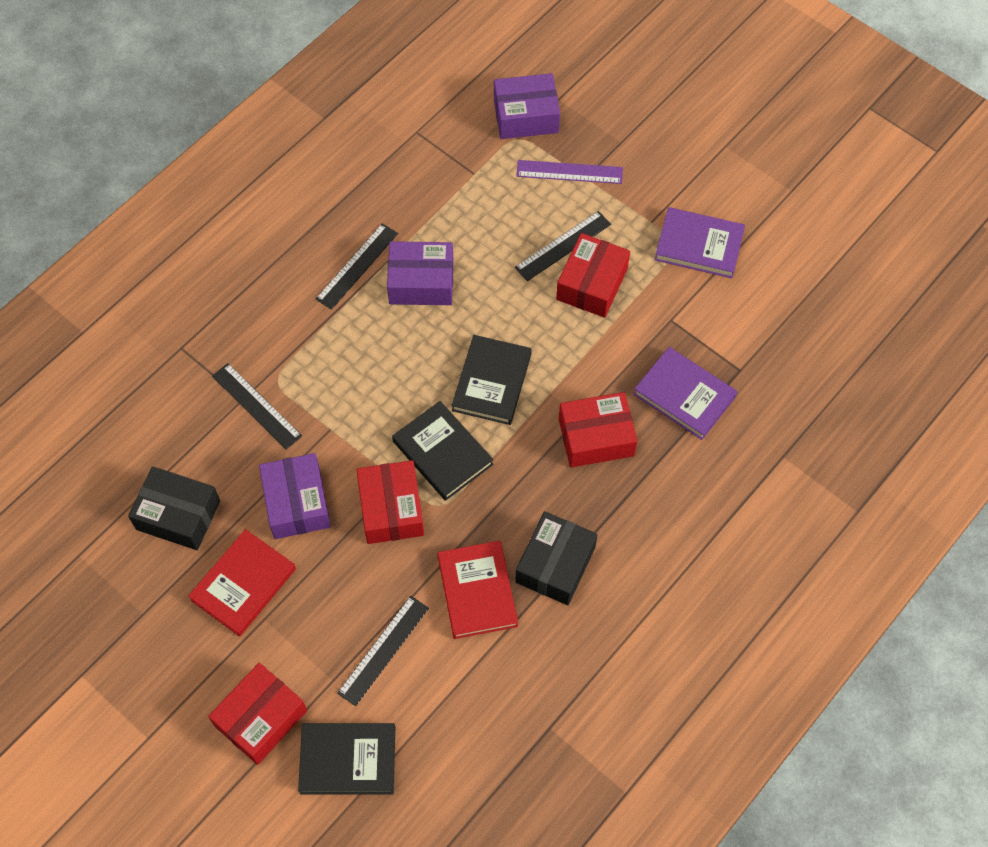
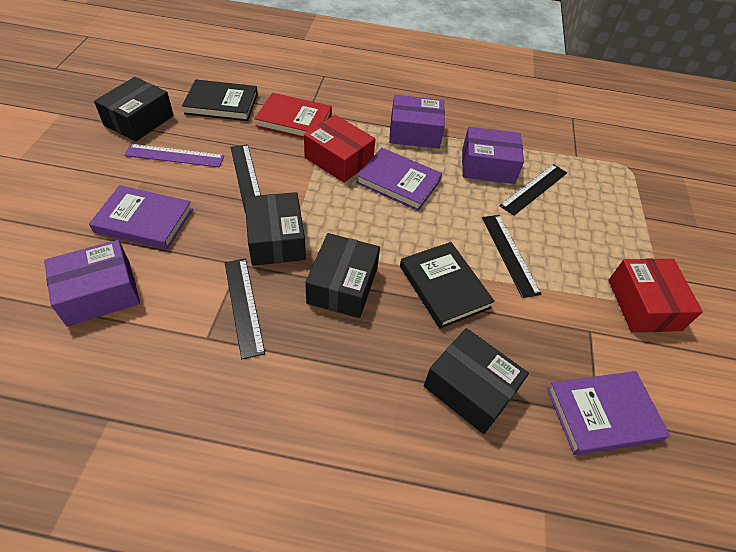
black book: 3 -> 2
black box: 2 -> 4
purple book: 2 -> 3
red book: 2 -> 1
red box: 4 -> 2

